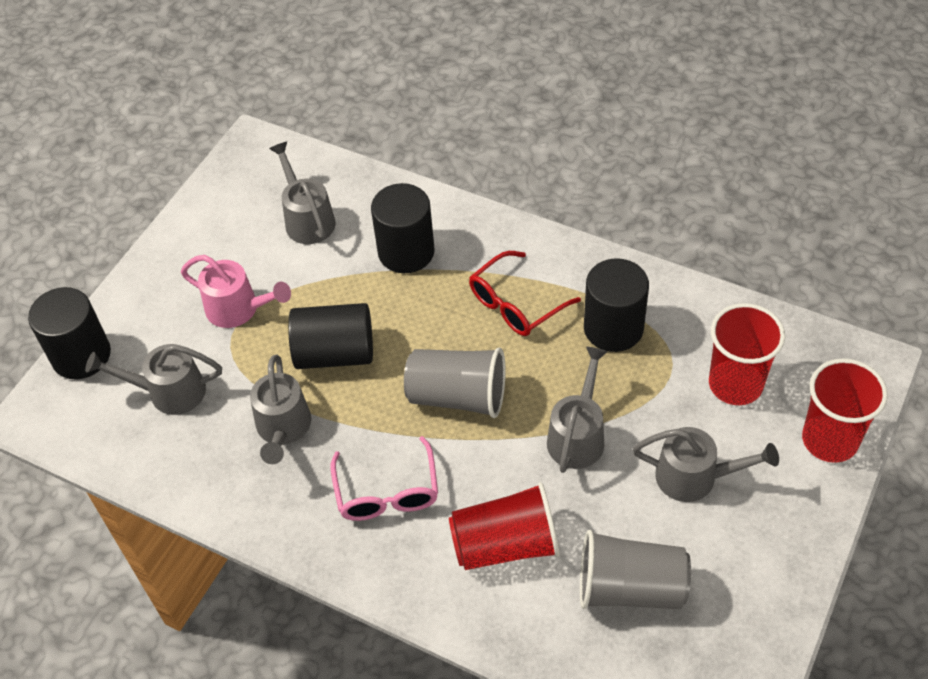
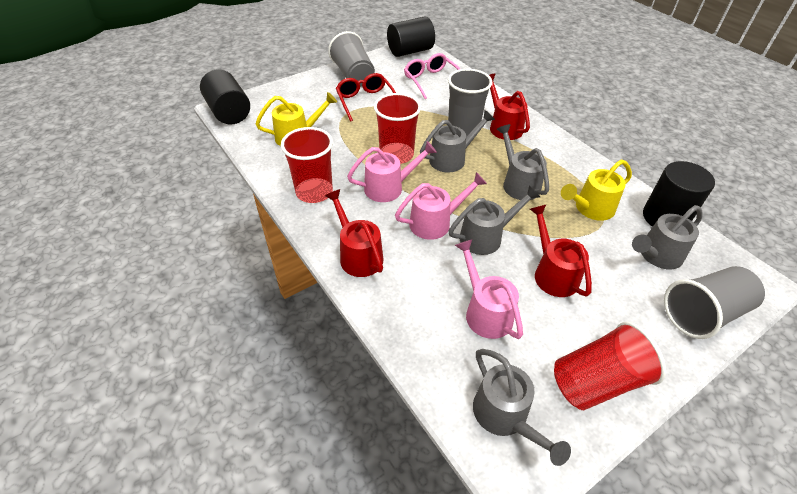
black cylinder: 4 -> 3
grey cup: 2 -> 3
pink watering can: 1 -> 3
red watering can: 0 -> 3
yellow watering can: 0 -> 2

